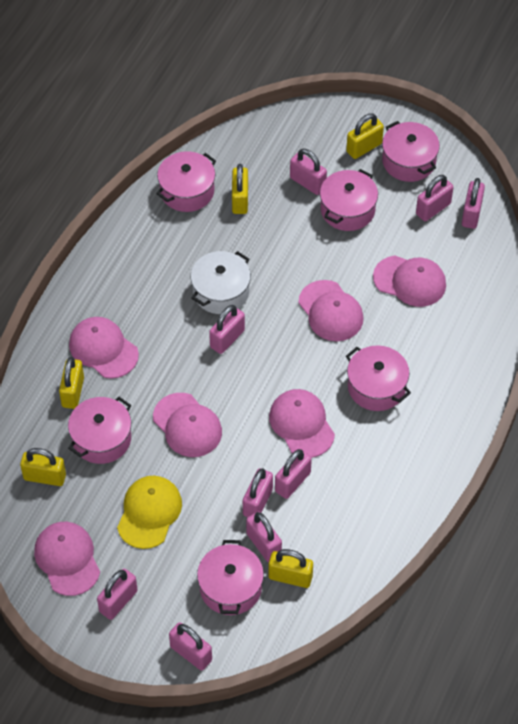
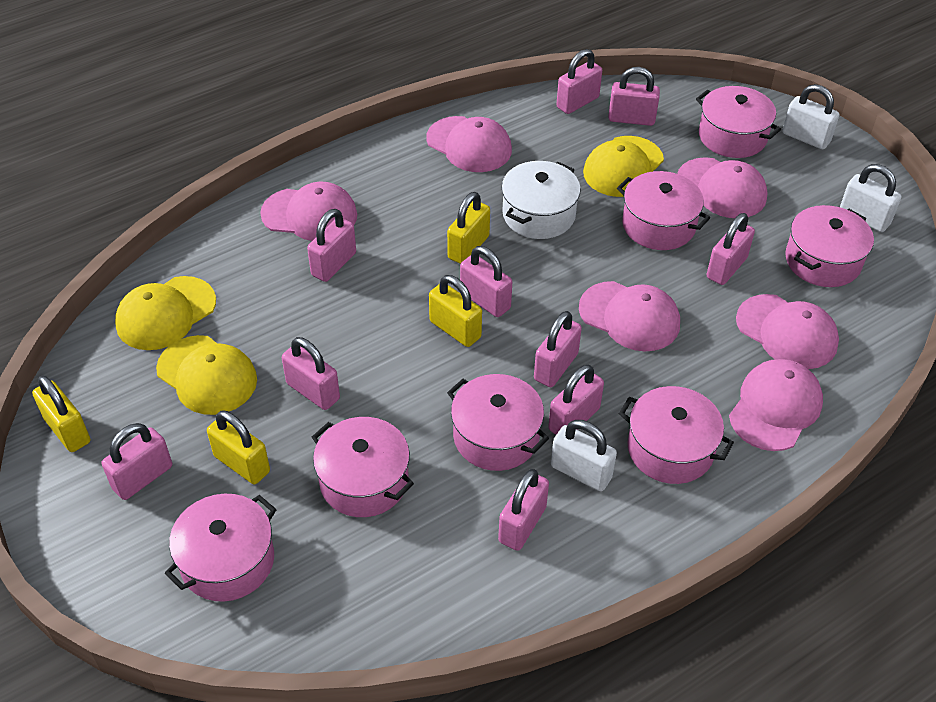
pink padlock: 9 -> 10
pink pot: 6 -> 7
white padlock: 0 -> 3
yellow cap: 1 -> 3
yellow padlock: 5 -> 4

